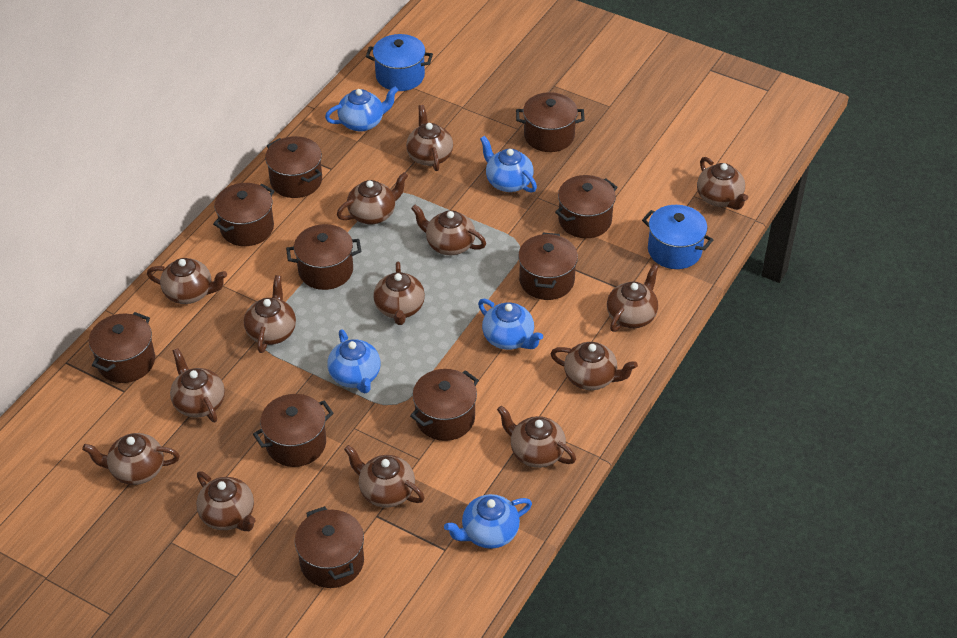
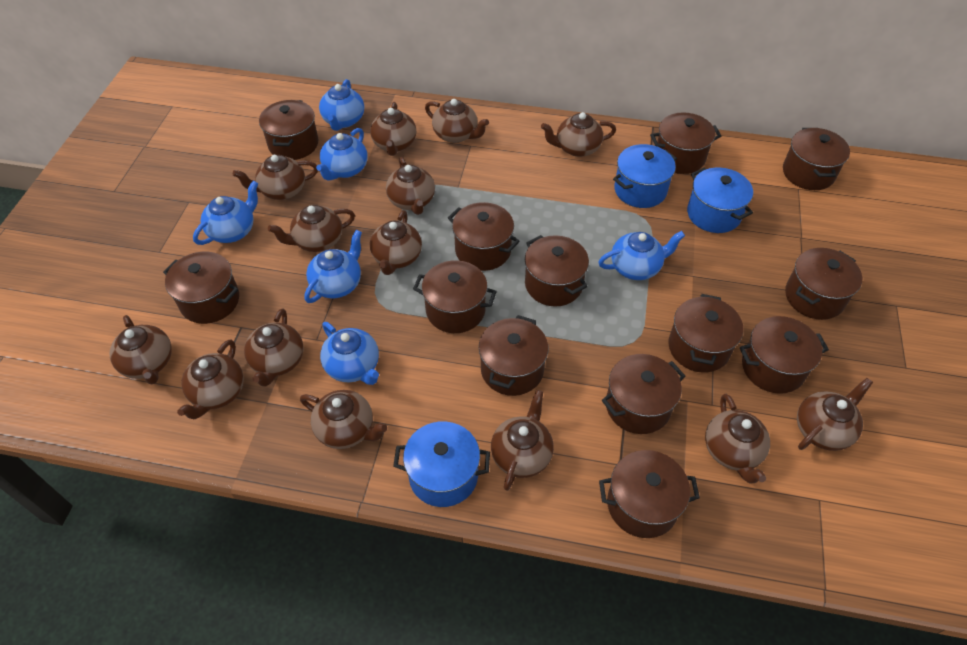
blue pot: 2 -> 3
blue teapot: 5 -> 6
brown pot: 10 -> 13

